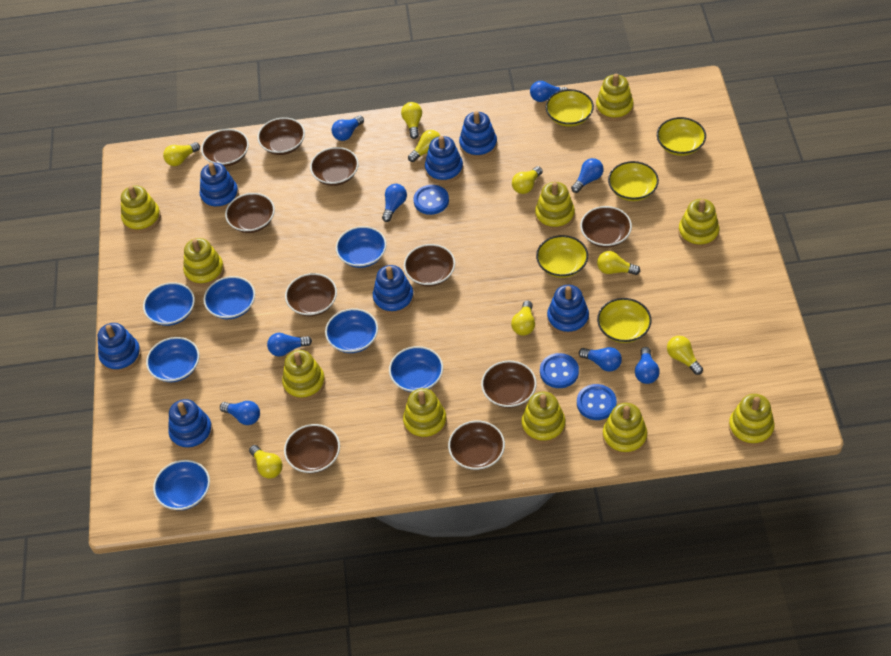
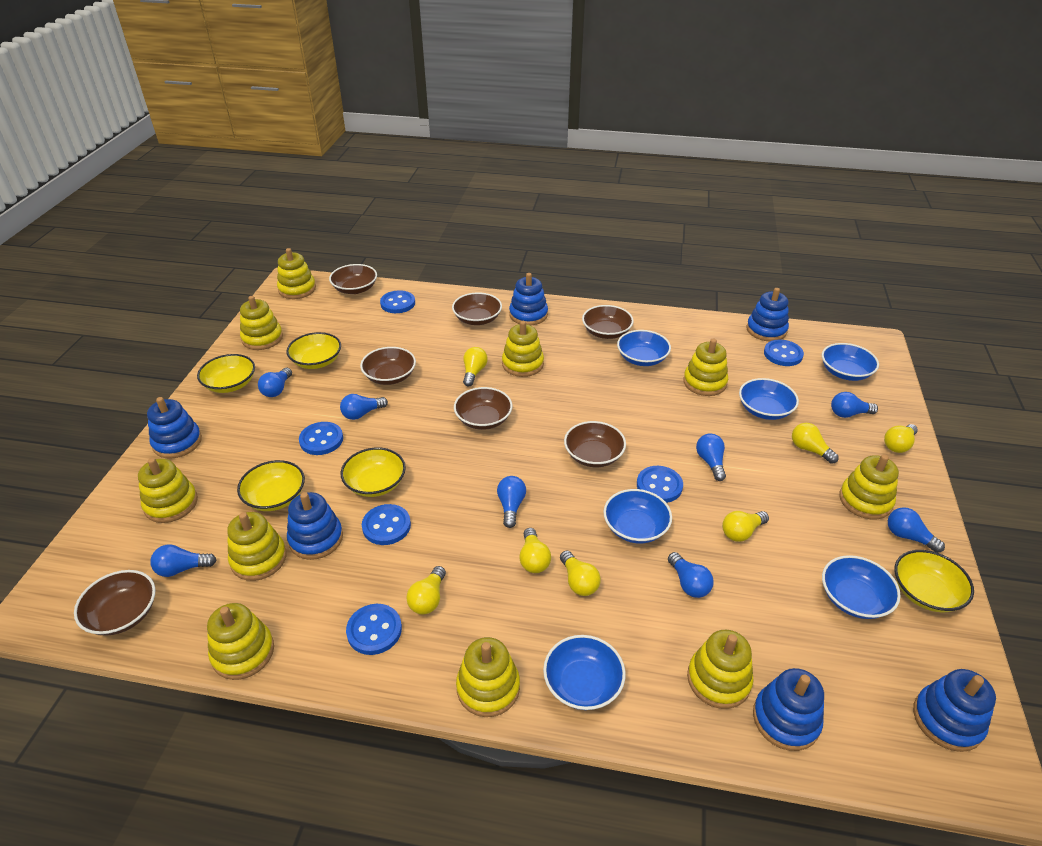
blue bowl: 7 -> 6
blue button: 3 -> 6
blue stacking toy: 7 -> 6
brown bowl: 10 -> 7
yellow light bulb: 8 -> 7

